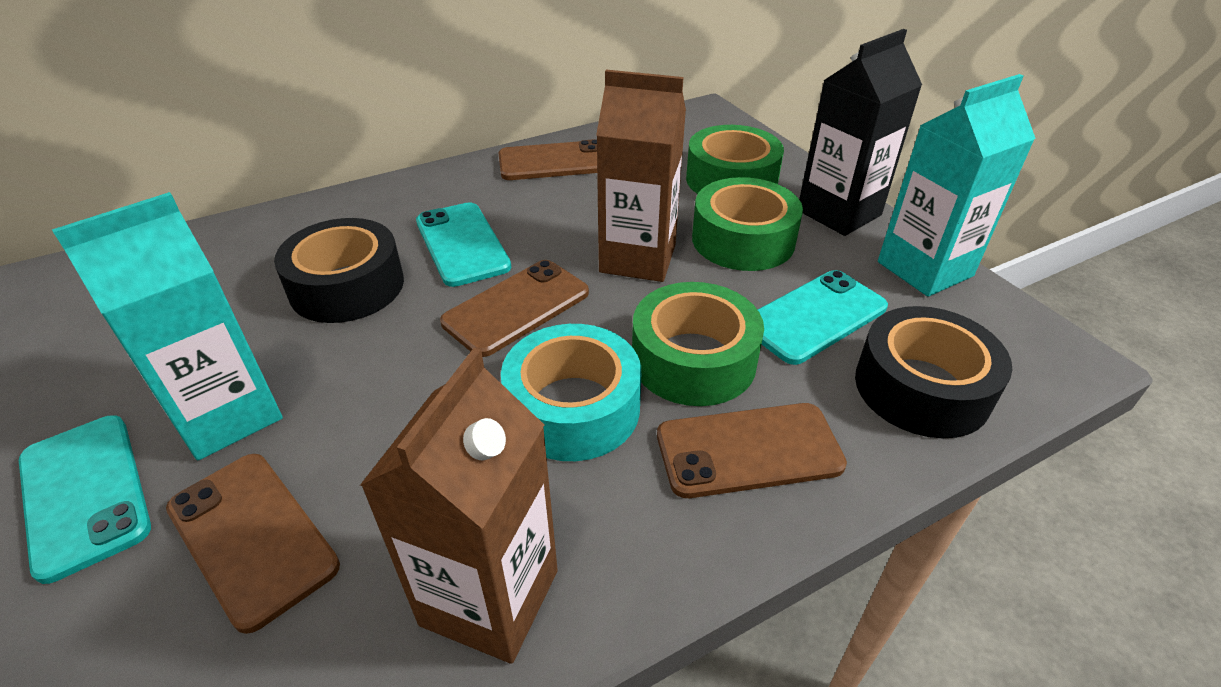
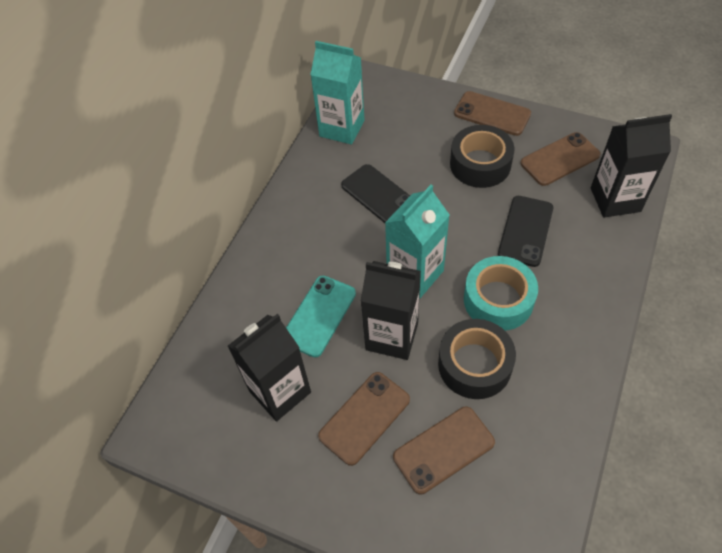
black carton: 1 -> 3
black phone: 0 -> 2
brown carton: 2 -> 0
green tape: 3 -> 0
turquoise phone: 3 -> 1

